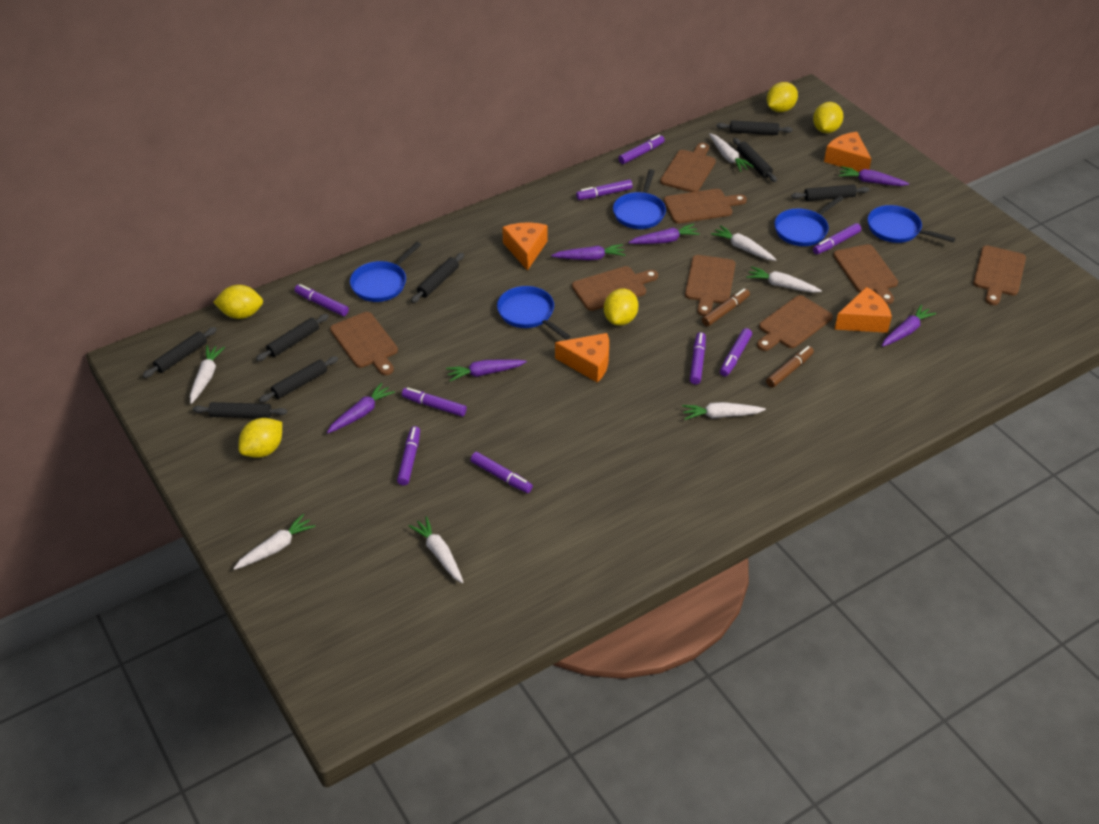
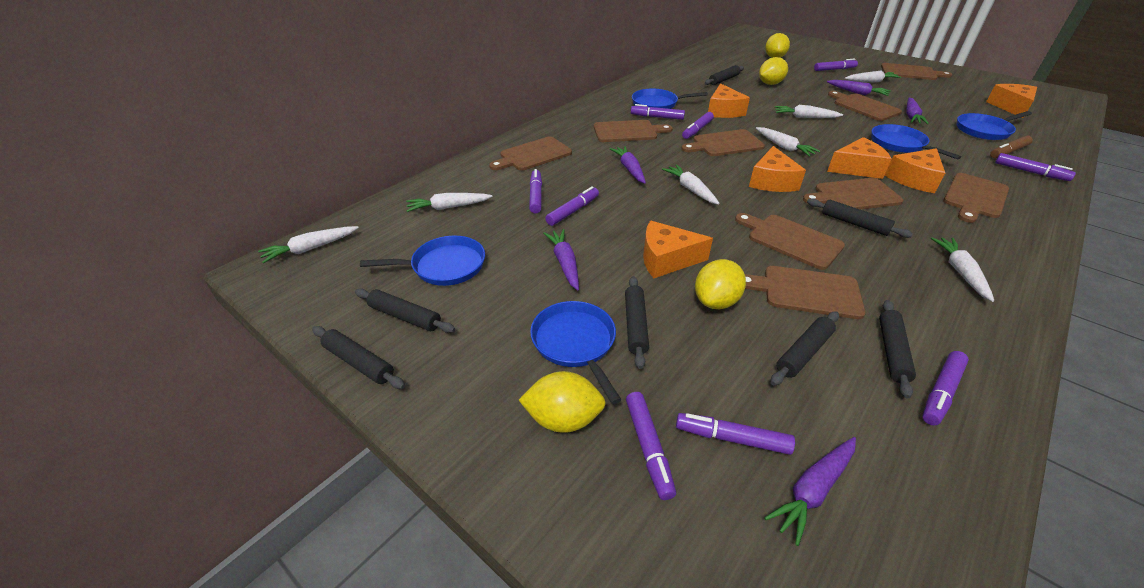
black rolling pin: 8 -> 7
brown cutting board: 8 -> 9
brown marker: 2 -> 1
orange cheese: 4 -> 6
purple carrot: 6 -> 5
yellow lemon: 5 -> 4

